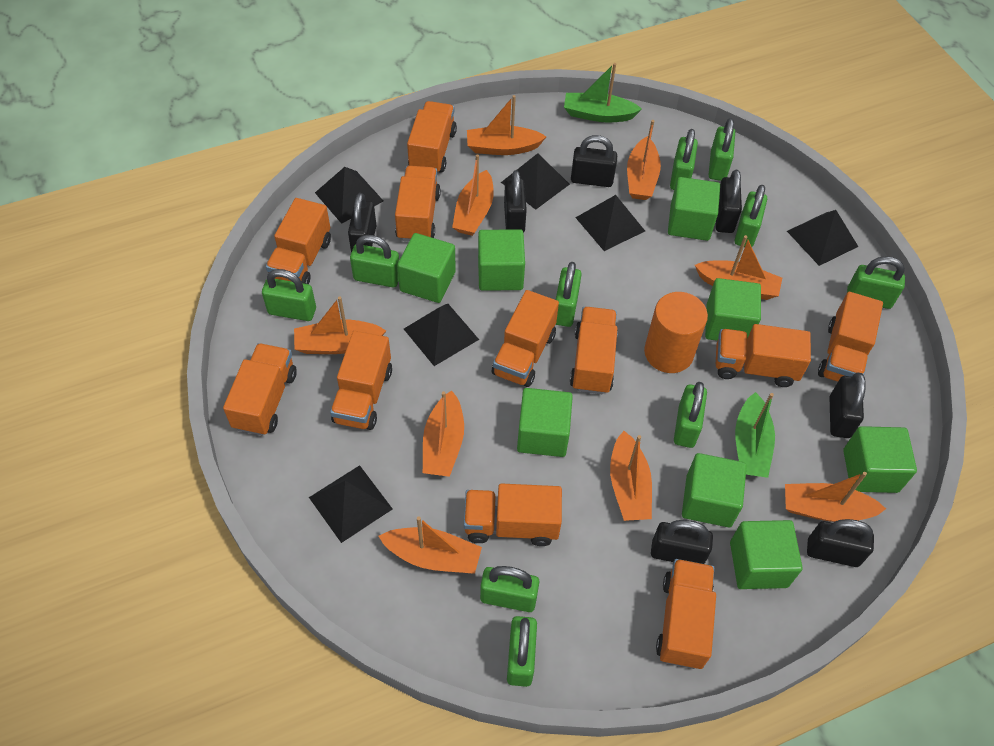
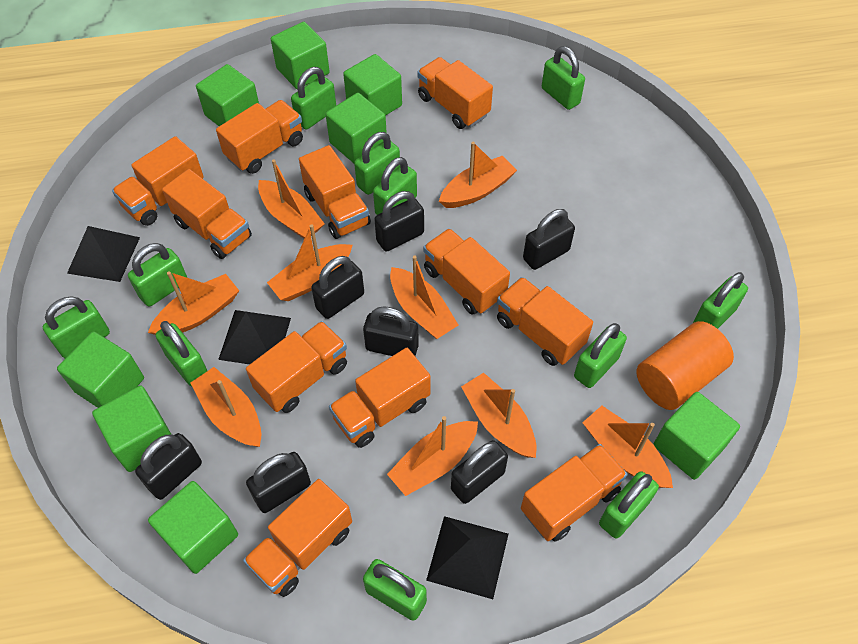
black pyramid: 6 -> 3
green boat: 2 -> 0
green padlock: 10 -> 11

